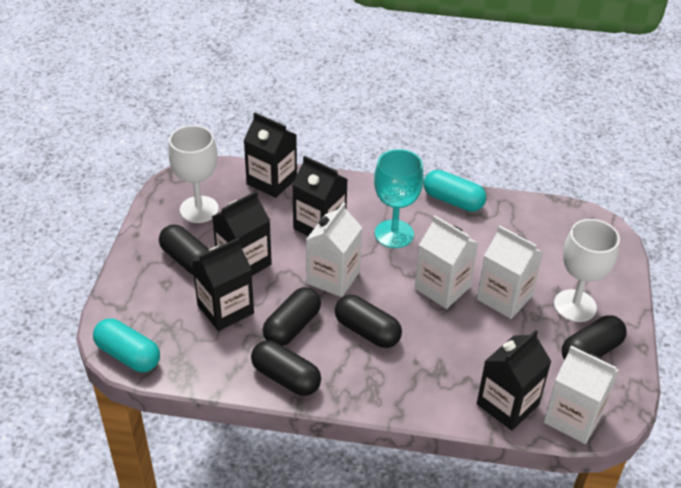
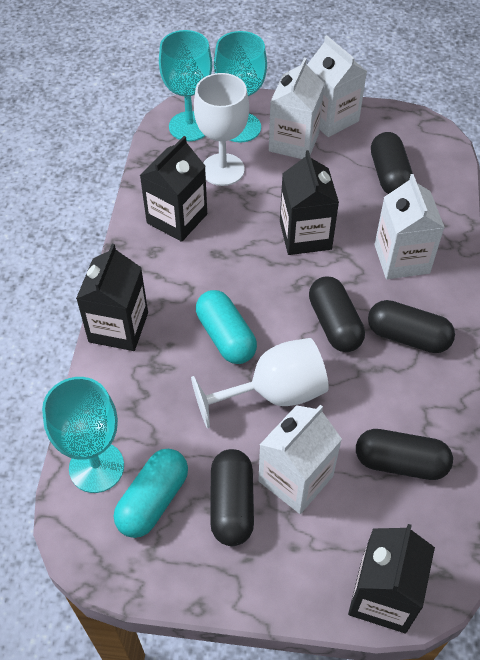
black carton: 5 -> 4
turquoise goblet: 1 -> 3

